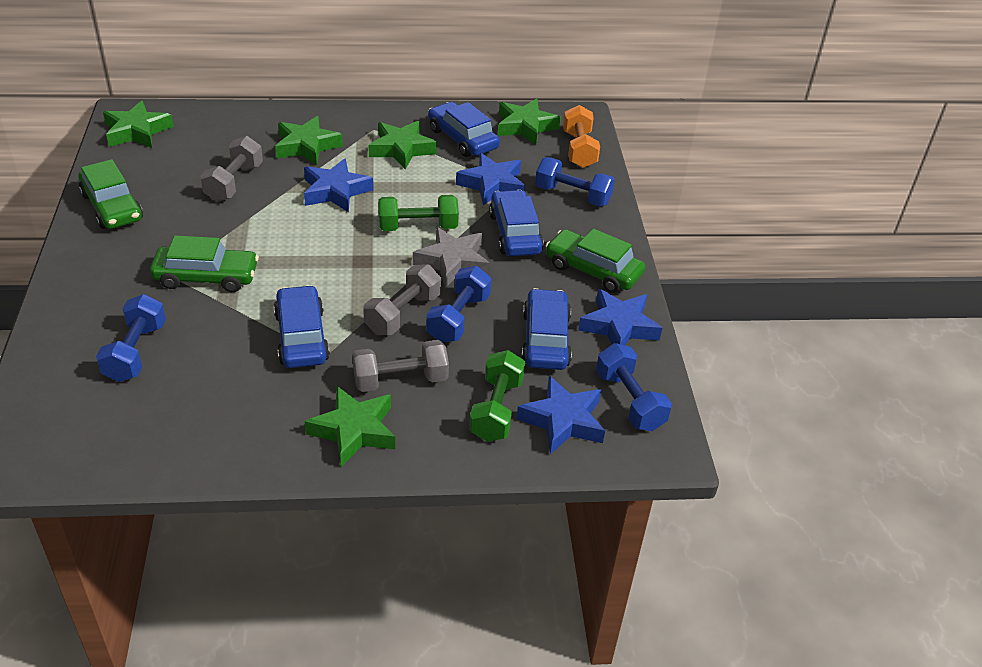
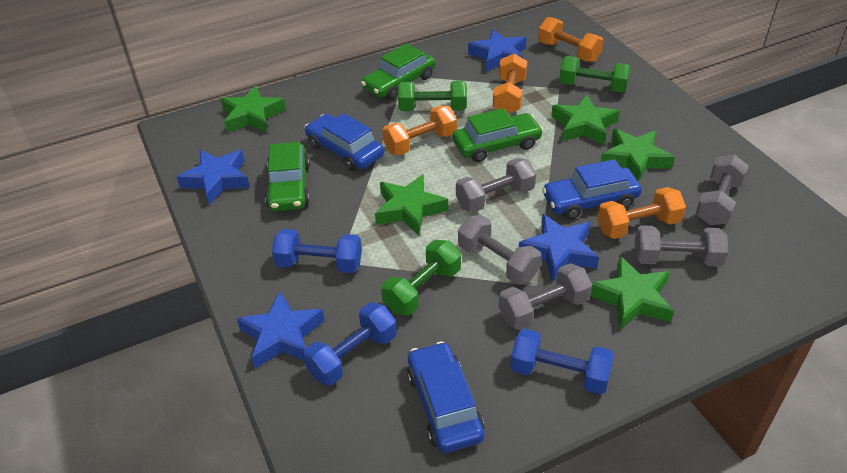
blue car: 4 -> 3
blue dumbbell: 4 -> 3
green dumbbell: 2 -> 3
grey dumbbell: 3 -> 5
grey star: 1 -> 0
orange dumbbell: 1 -> 4

